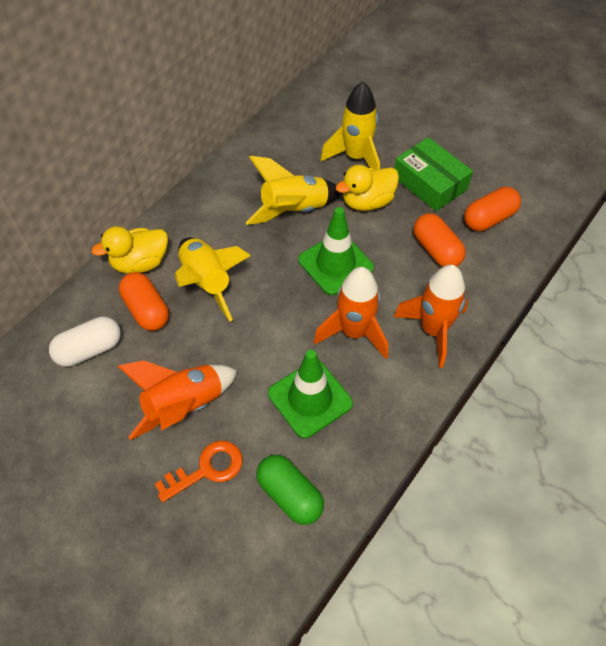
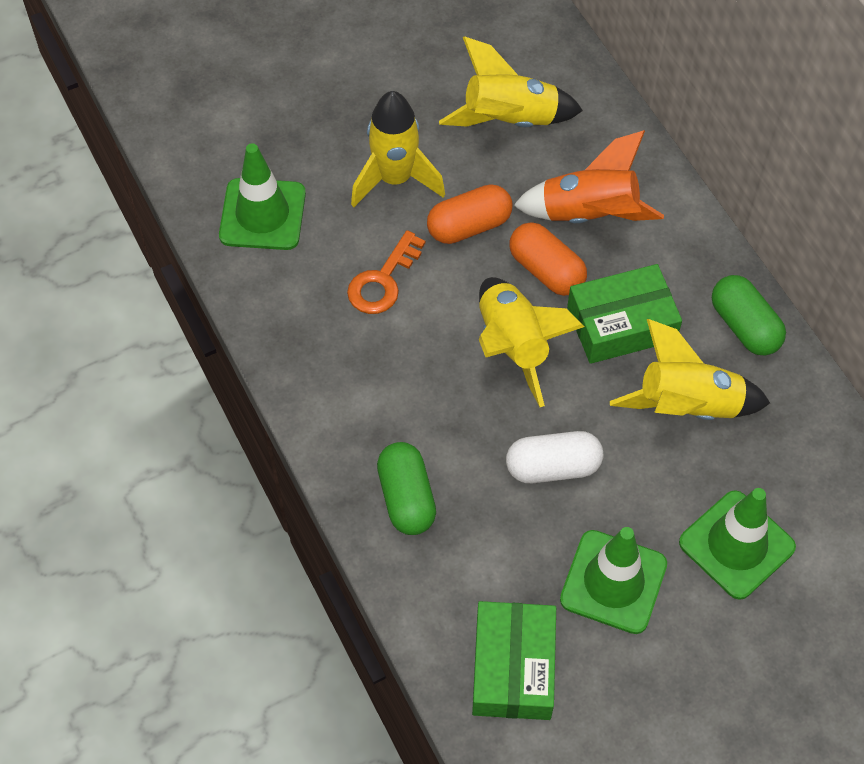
green box: 1 -> 2
green capsule: 1 -> 2
green traffic cone: 2 -> 3
orange capsule: 3 -> 2
orange rocket: 3 -> 1
yellow duck: 2 -> 0
yellow rocket: 3 -> 4

